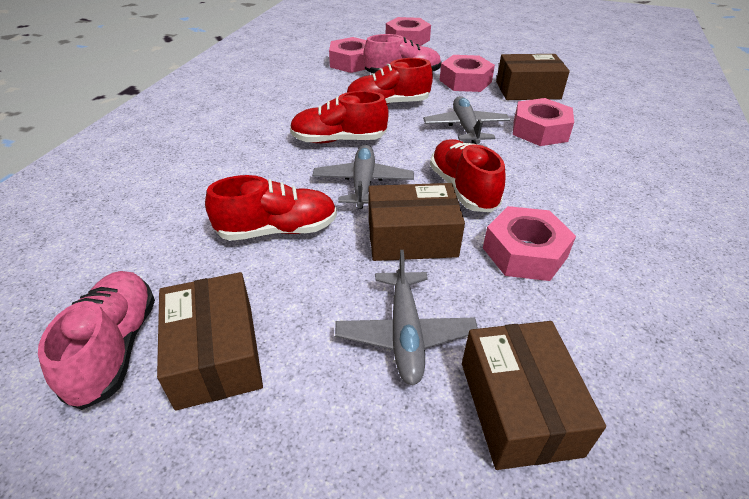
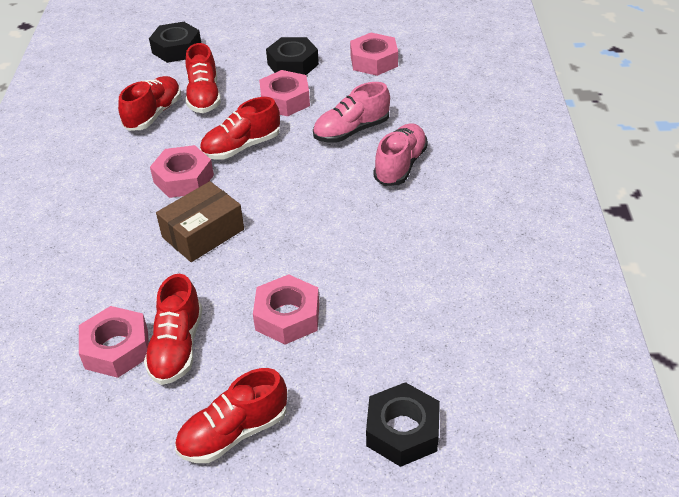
black nut: 0 -> 3
brown box: 4 -> 1
grey plane: 3 -> 0
red shoe: 4 -> 5

